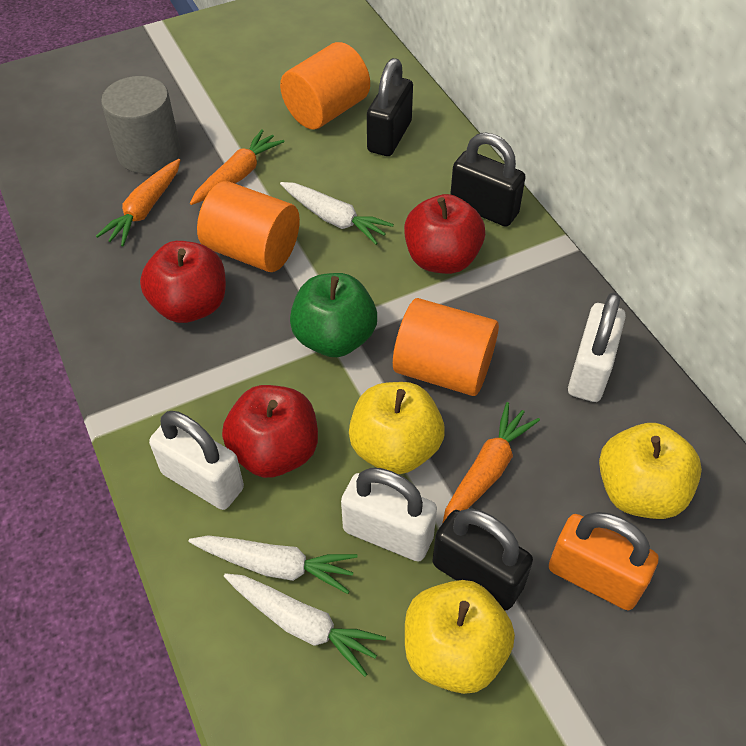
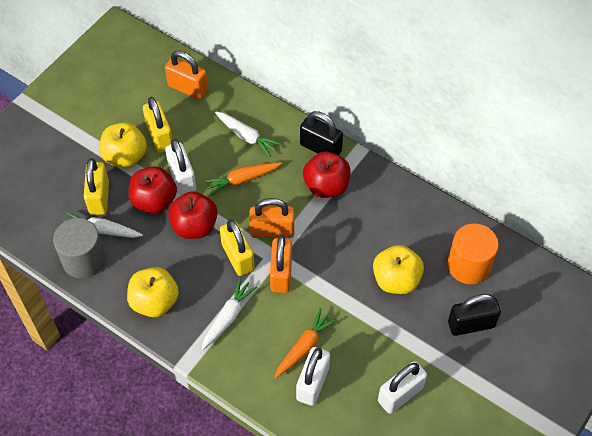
black padlock: 3 -> 2
green apple: 1 -> 0
orange carrot: 3 -> 2
orange cylinder: 3 -> 1
orange padlock: 1 -> 3
yellow padlock: 0 -> 3

